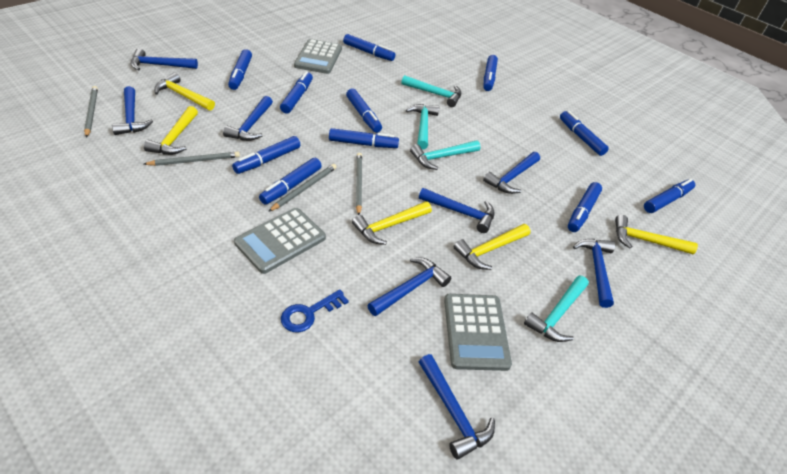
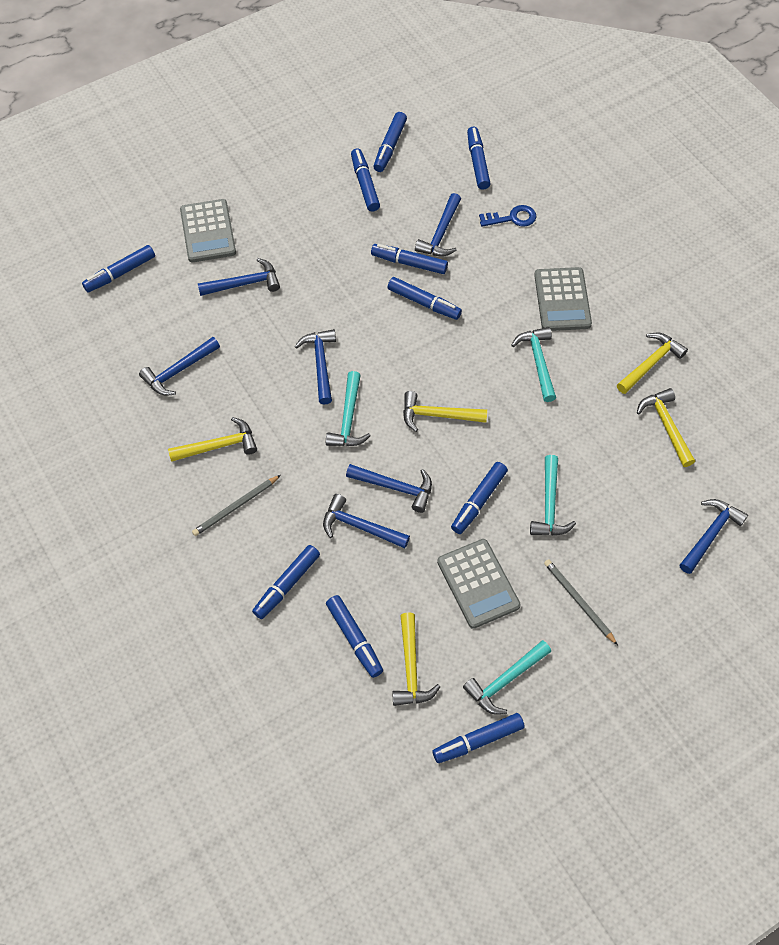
blue hammer: 8 -> 7
blue marker: 11 -> 10
grey pencil: 4 -> 2

